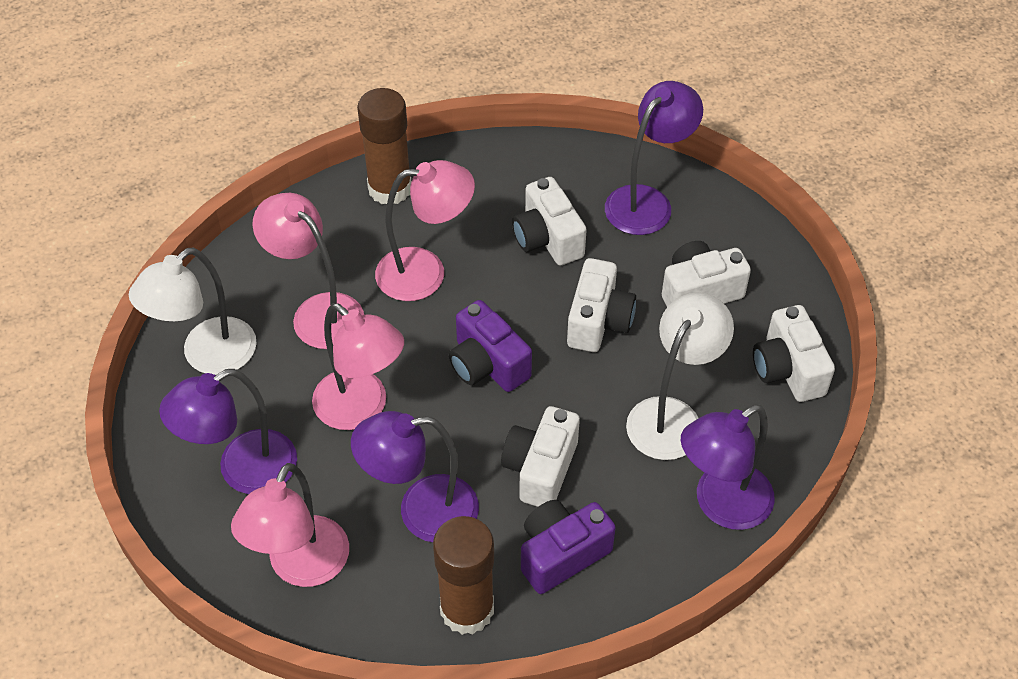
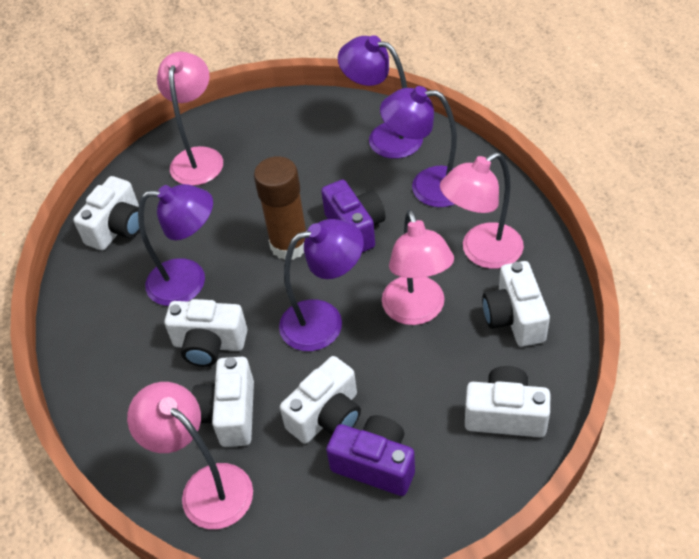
brown glue stick: 2 -> 1
white camera: 5 -> 6
white lamp: 2 -> 0

